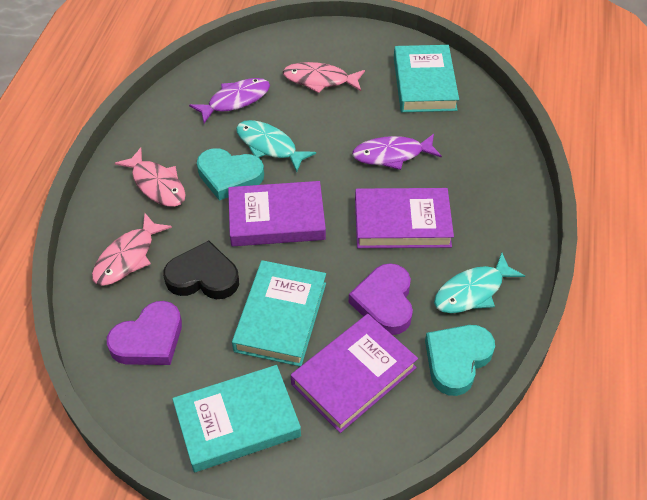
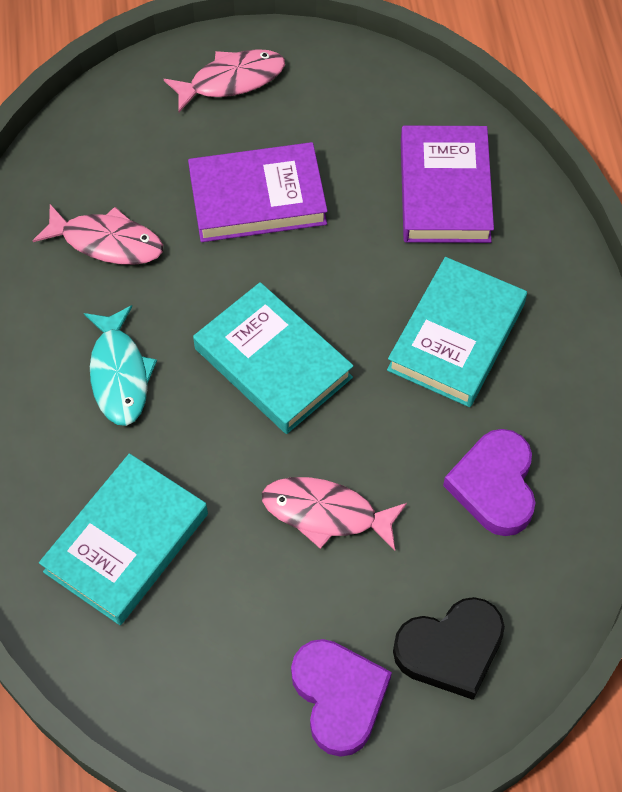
purple book: 3 -> 2
purple fish: 2 -> 0
turquoise fish: 2 -> 1
turquoise heart: 2 -> 0

